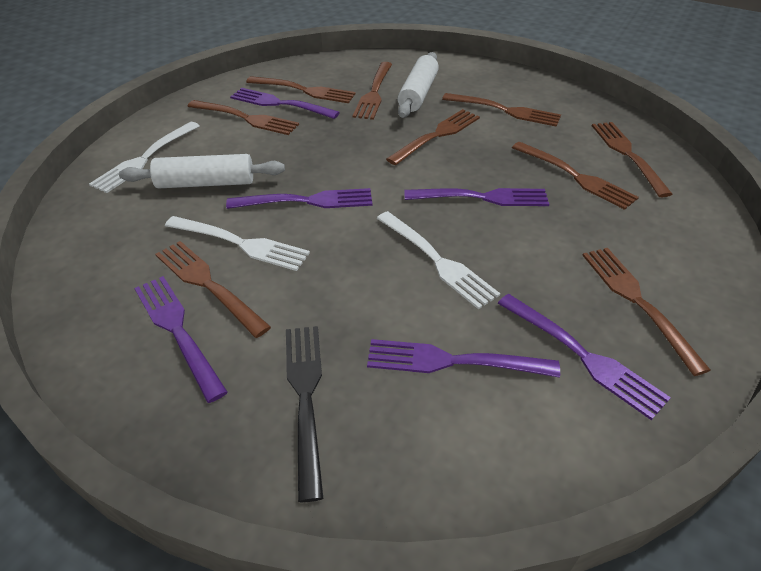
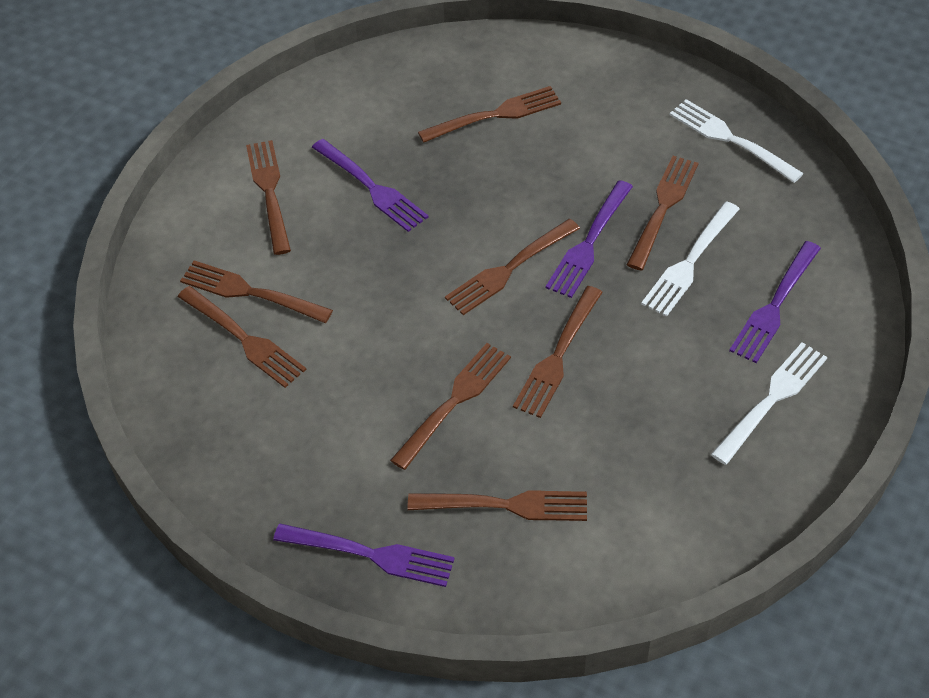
black fork: 1 -> 0
purple fork: 6 -> 4
white rolling pin: 2 -> 0

